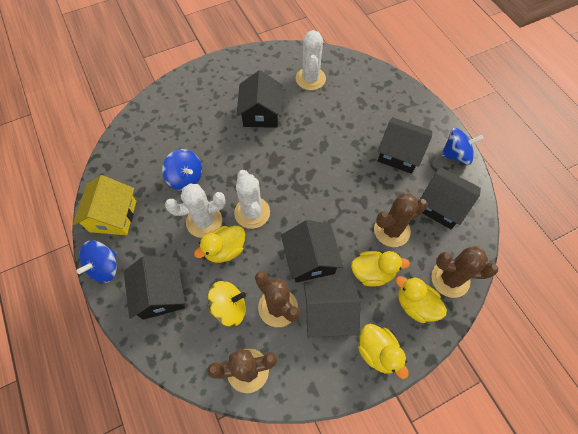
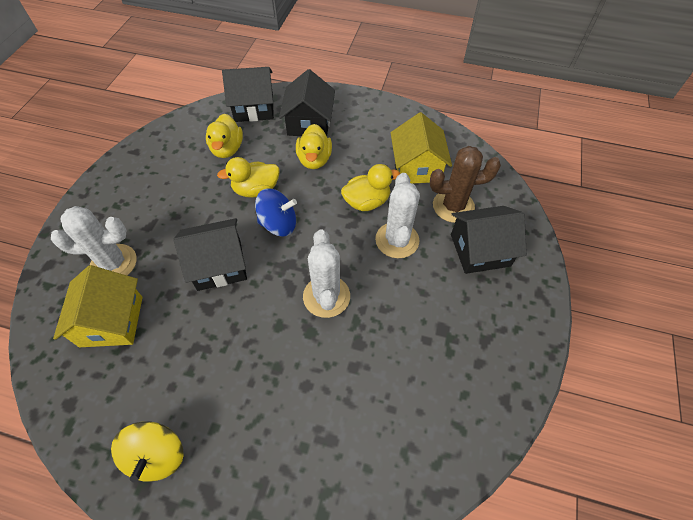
black house: 6 -> 4
blue spinning top: 3 -> 1
brown cactus: 4 -> 1
yellow house: 1 -> 2

